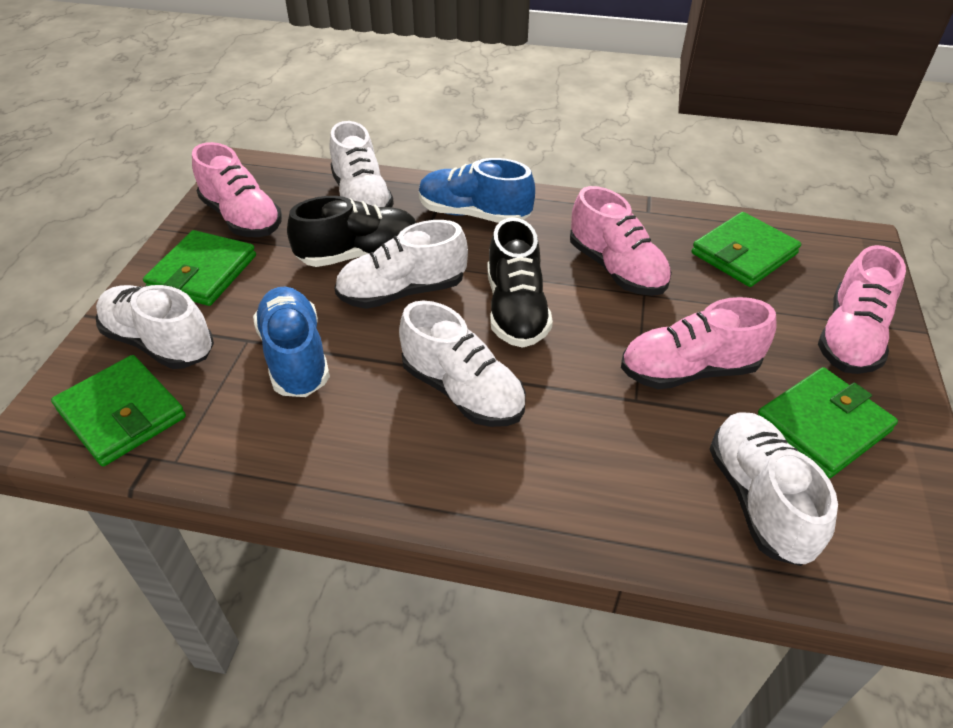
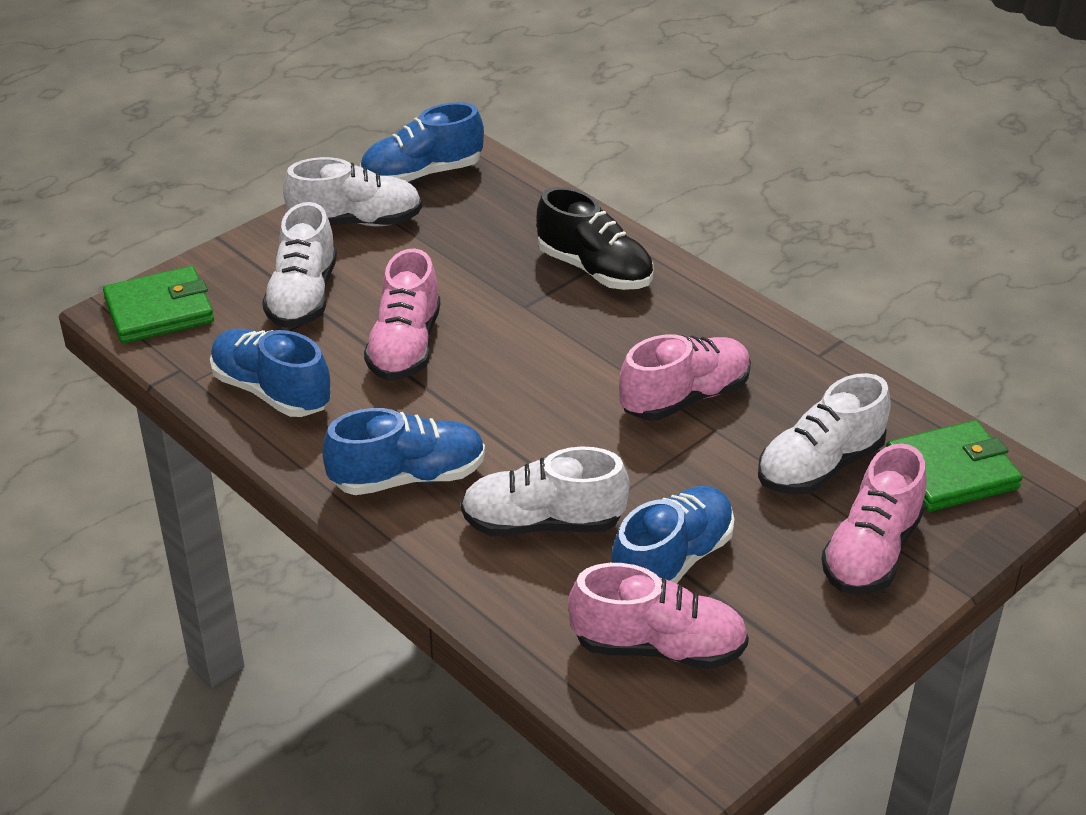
black shoe: 2 -> 1
blue shoe: 2 -> 4
green wallet: 4 -> 2
white shoe: 5 -> 4

